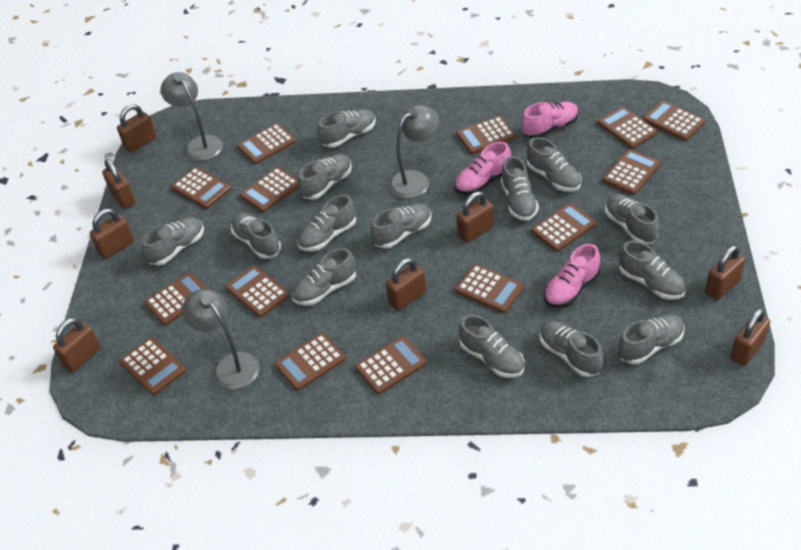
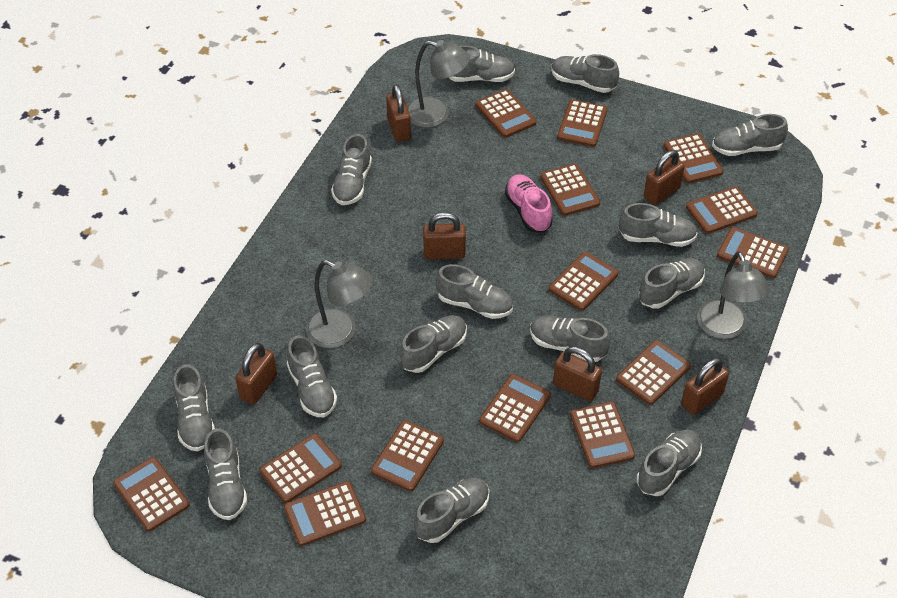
brown padlock: 8 -> 6
pink shoe: 3 -> 1

